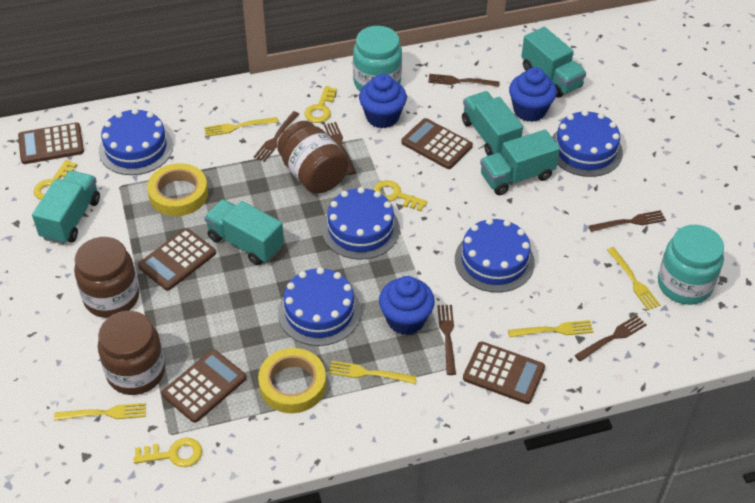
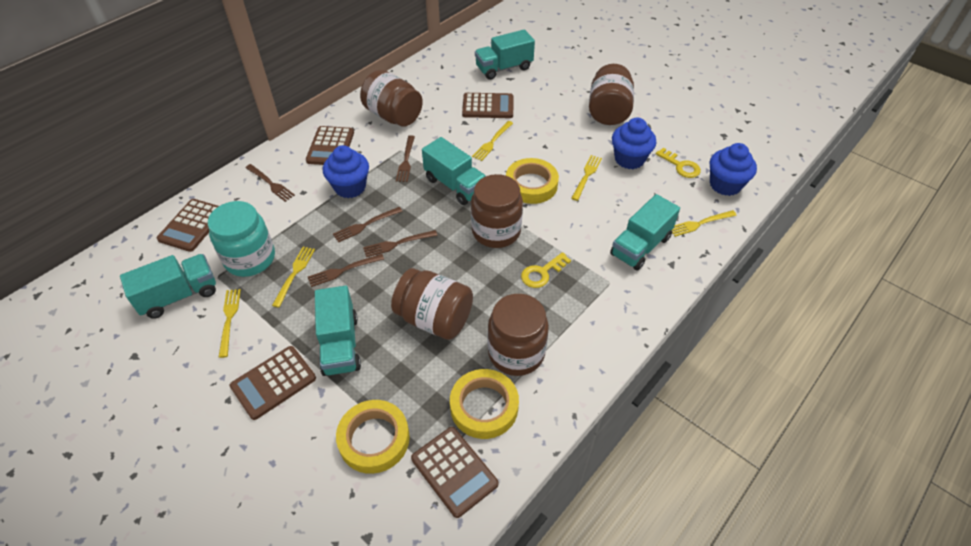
blue cake: 5 -> 0
brown fork: 6 -> 5
brown jar: 3 -> 5
turquoise jar: 2 -> 1
yellow key: 4 -> 2
yellow tape: 2 -> 3

